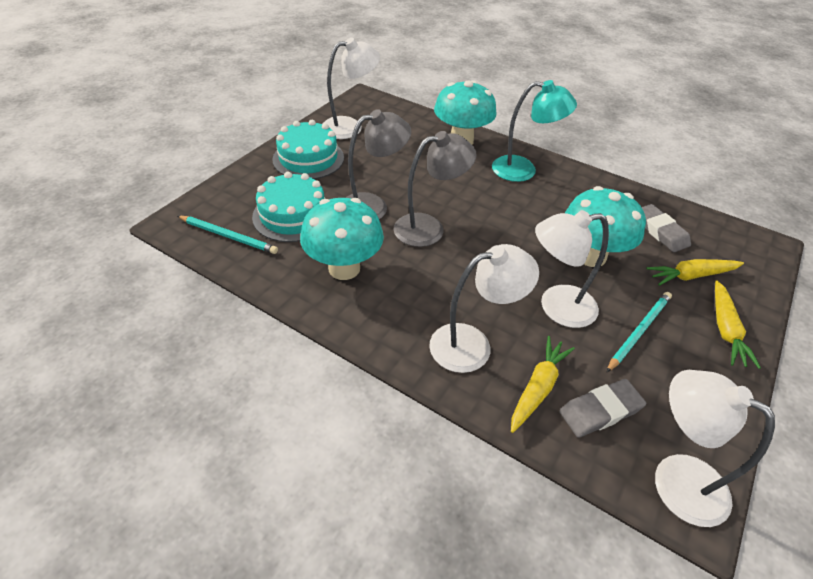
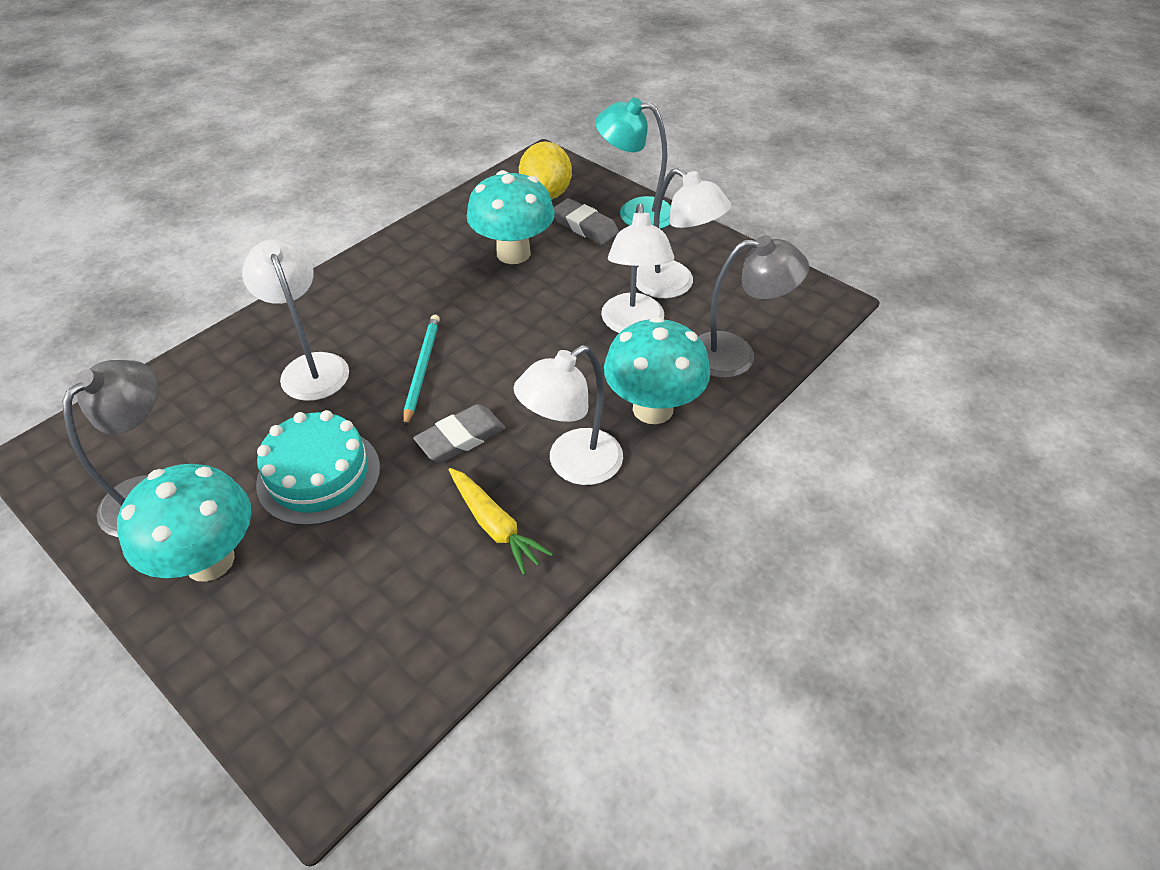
turquoise cake: 2 -> 1
turquoise pencil: 2 -> 1
yellow carrot: 3 -> 1
yellow lemon: 0 -> 1

